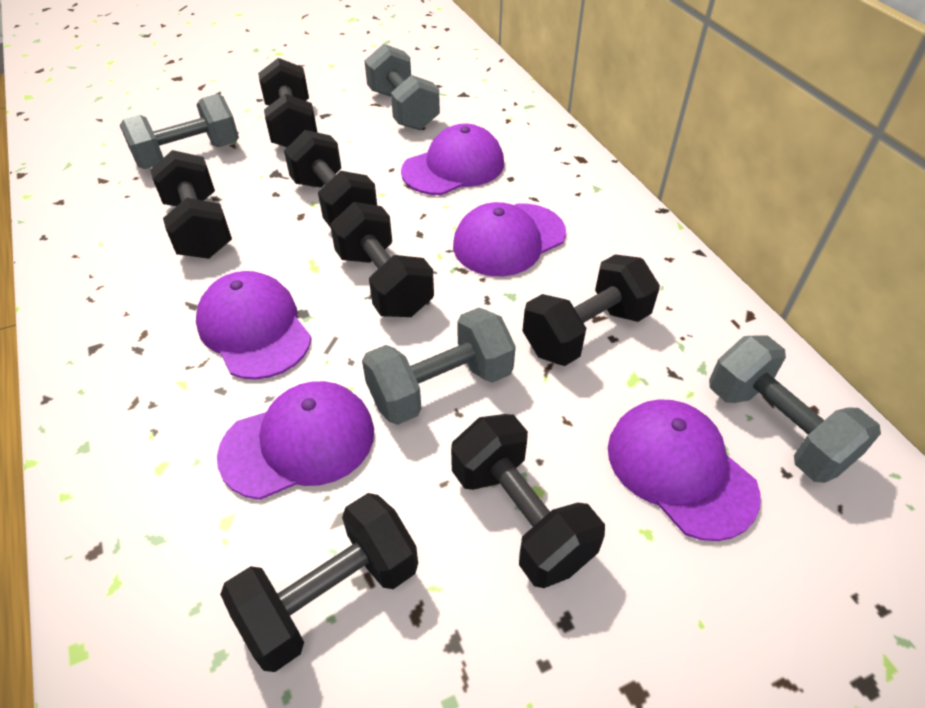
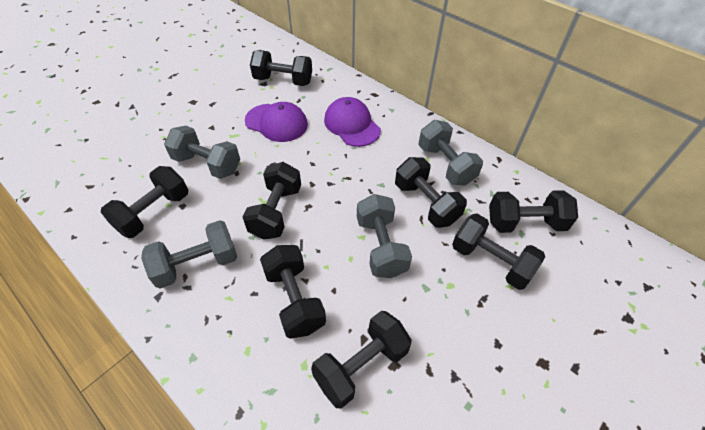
black dumbbell: 7 -> 8
purple cap: 5 -> 2

